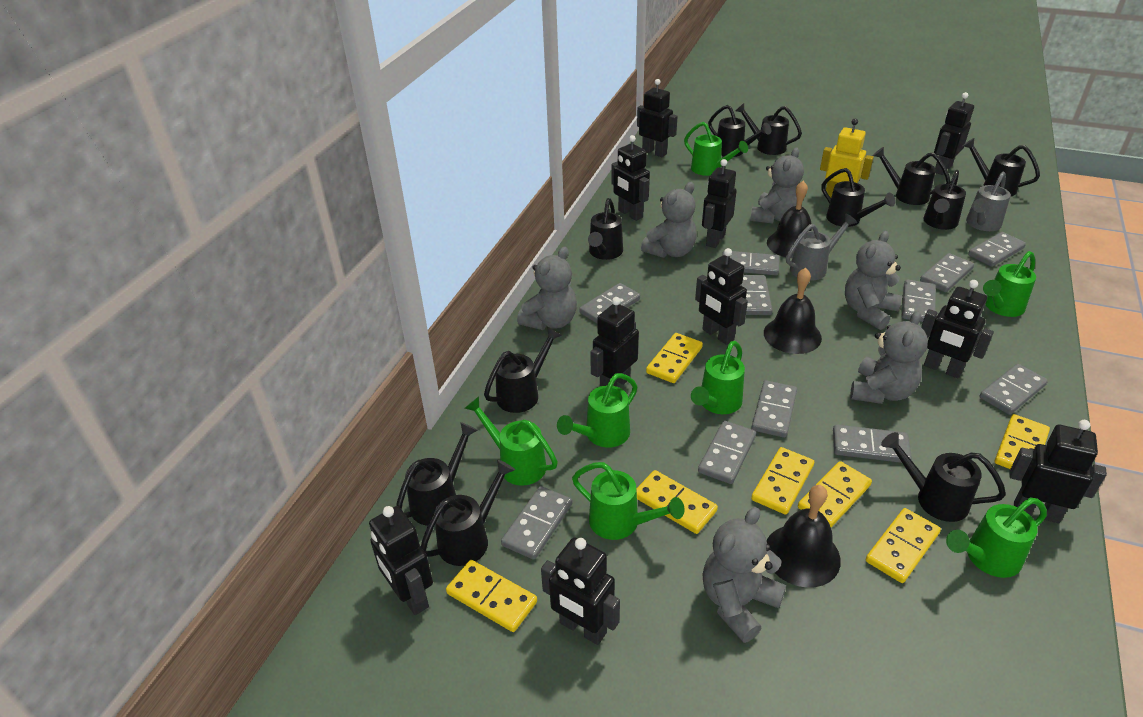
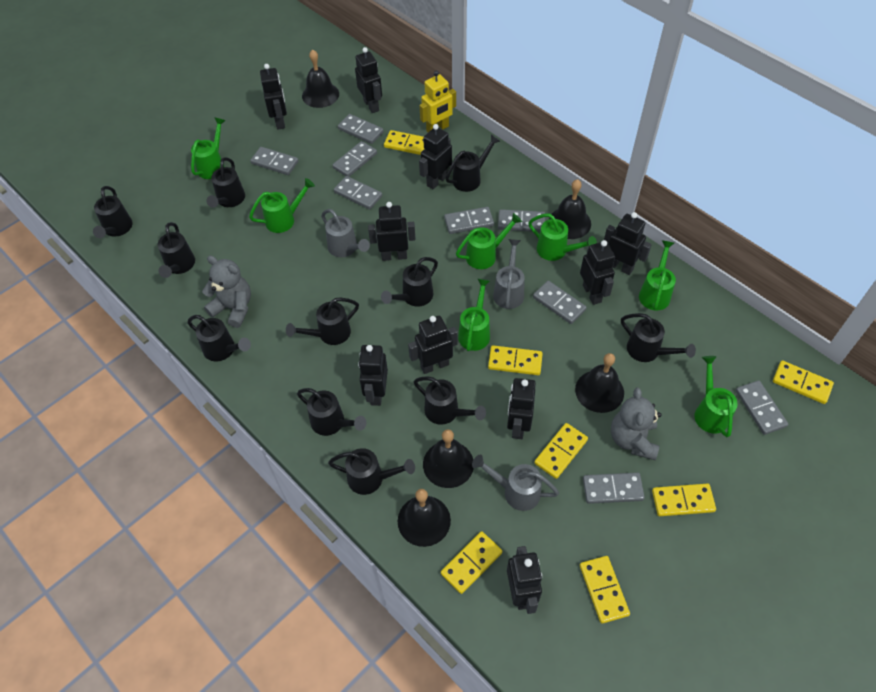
black bell: 3 -> 5
grey domino: 11 -> 9
grey teddy bear: 6 -> 2
grey watering can: 2 -> 3

